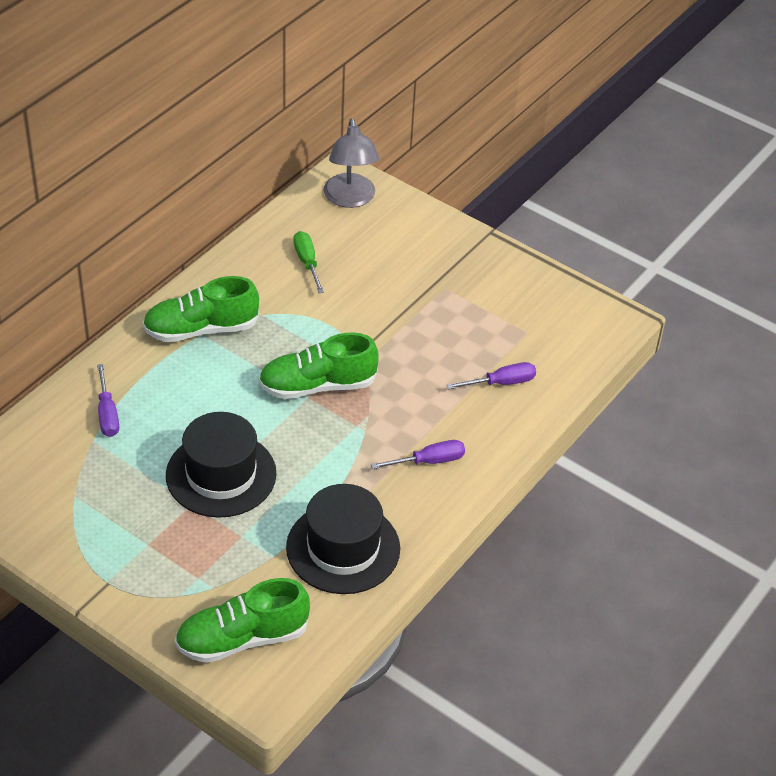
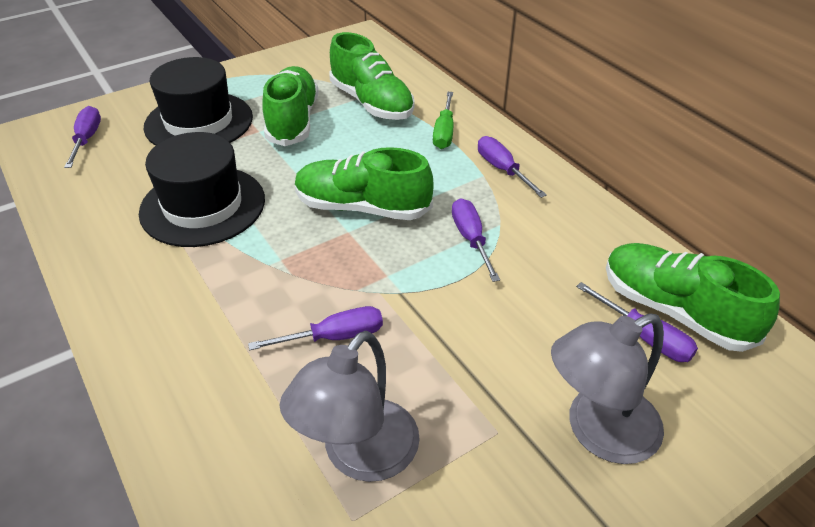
green shoe: 3 -> 4
grey lamp: 1 -> 2
purple screwdriver: 3 -> 5

